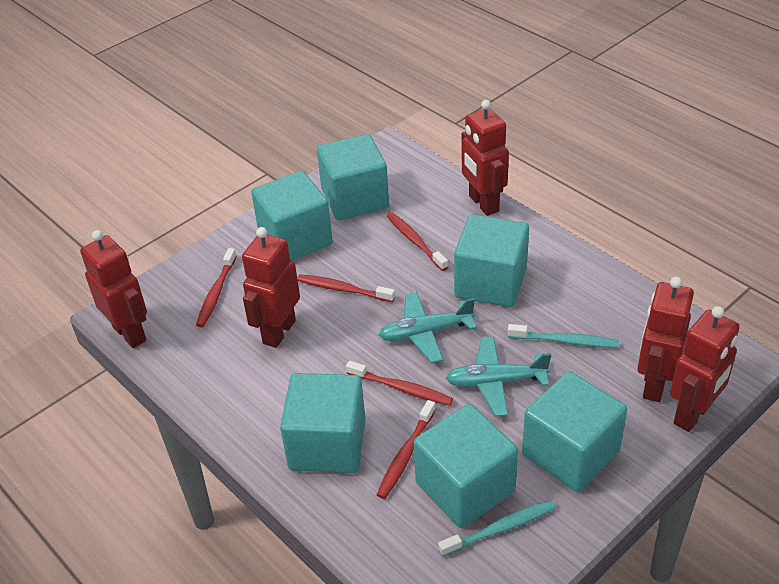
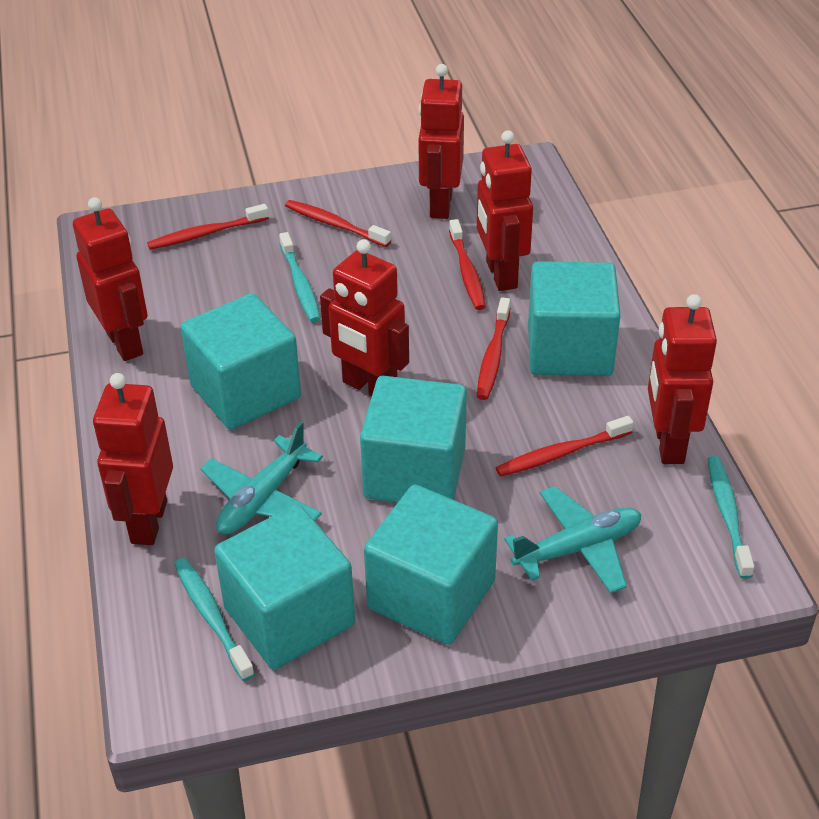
red robot: 5 -> 6
turquoise cube: 6 -> 5
turquoise toothbrush: 2 -> 3

